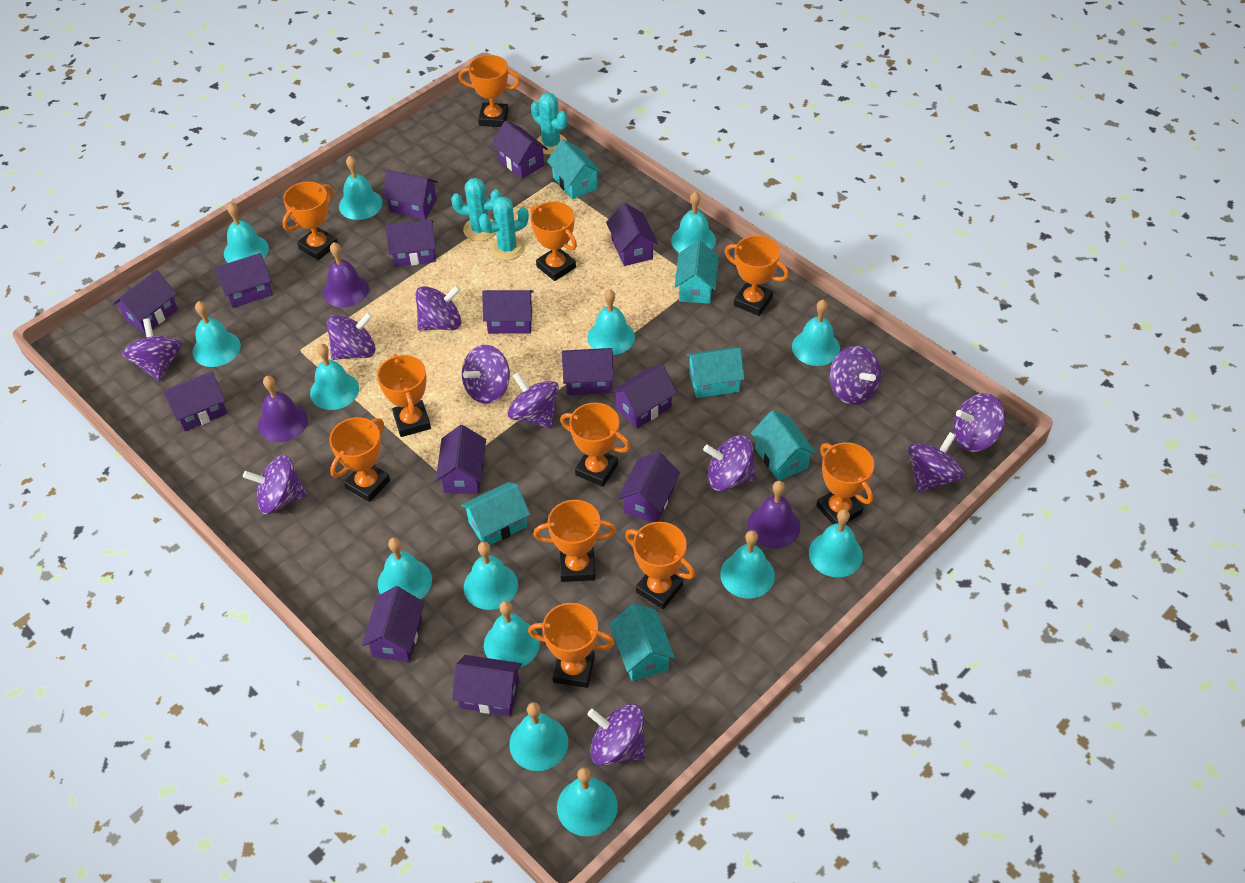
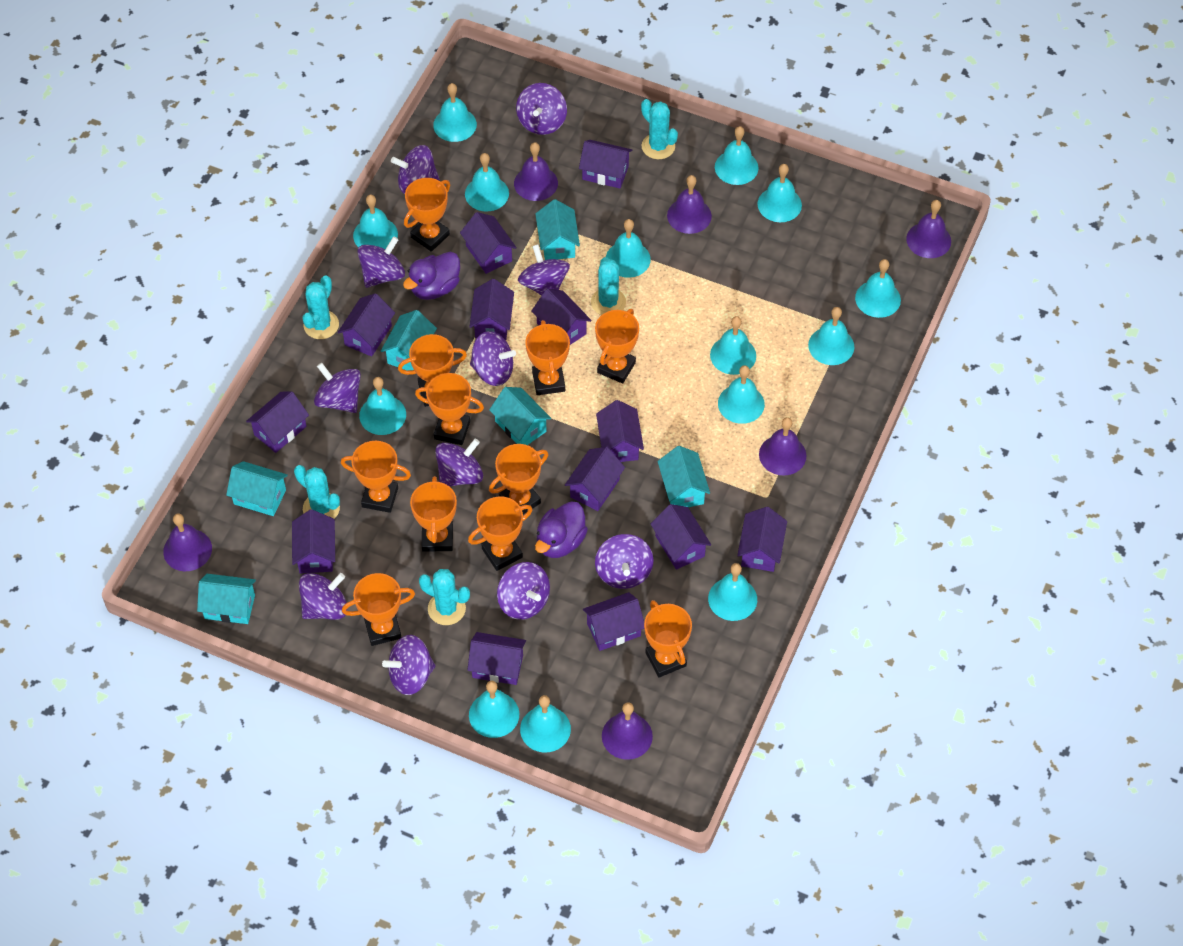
purple bell: 3 -> 6
purple duck: 0 -> 2
purple house: 14 -> 13
turquoise cactus: 3 -> 5

